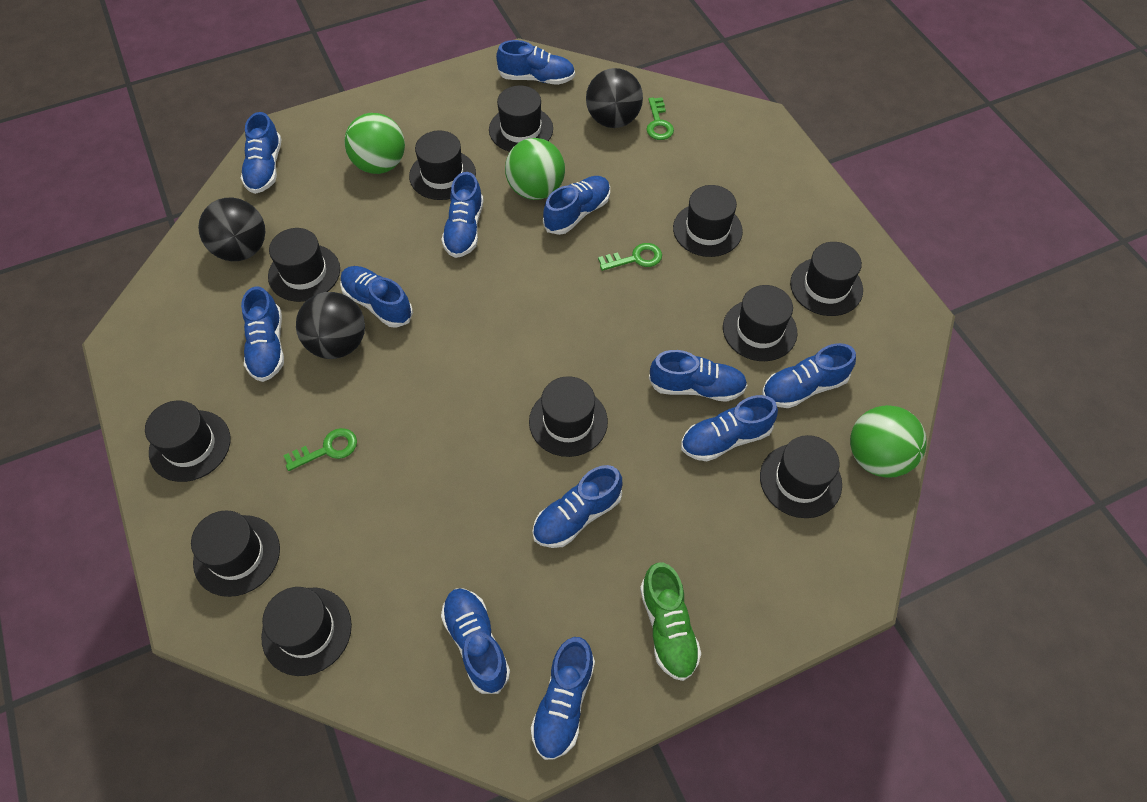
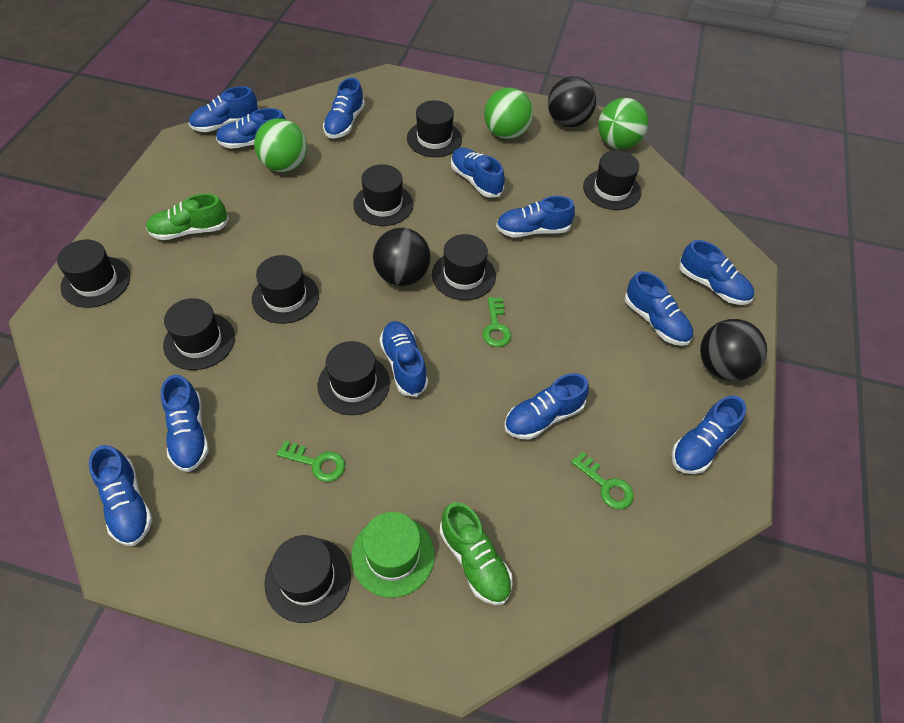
black hat: 11 -> 9
green hat: 0 -> 1
green shoe: 1 -> 2

